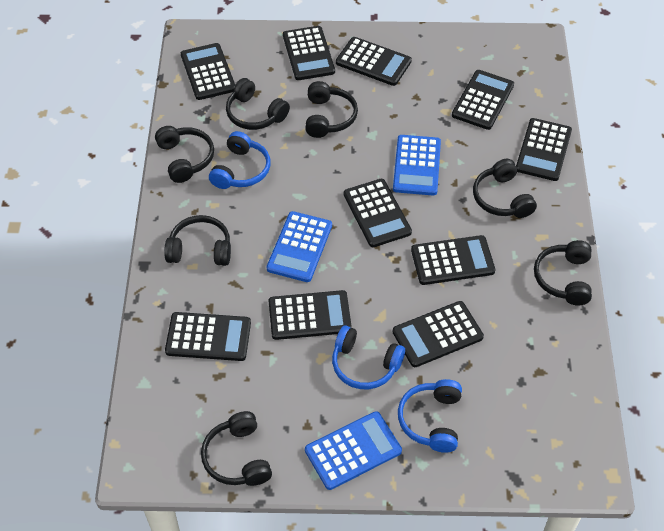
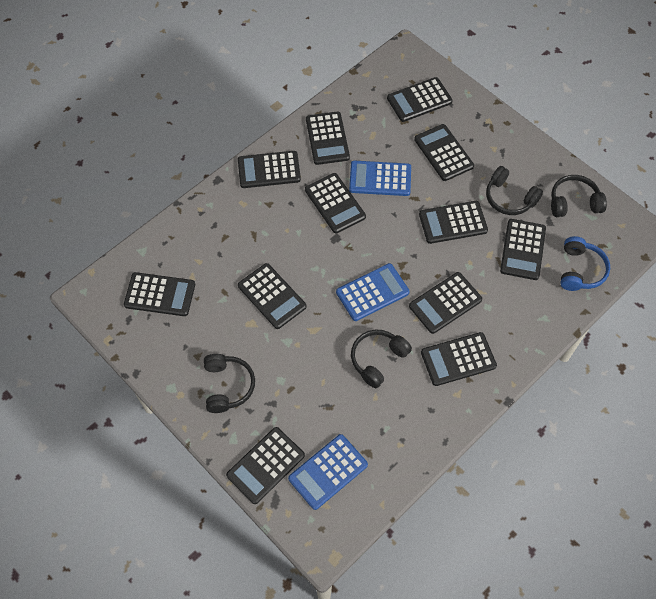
black calculator: 10 -> 12
black headphones: 7 -> 4
blue headphones: 3 -> 1

